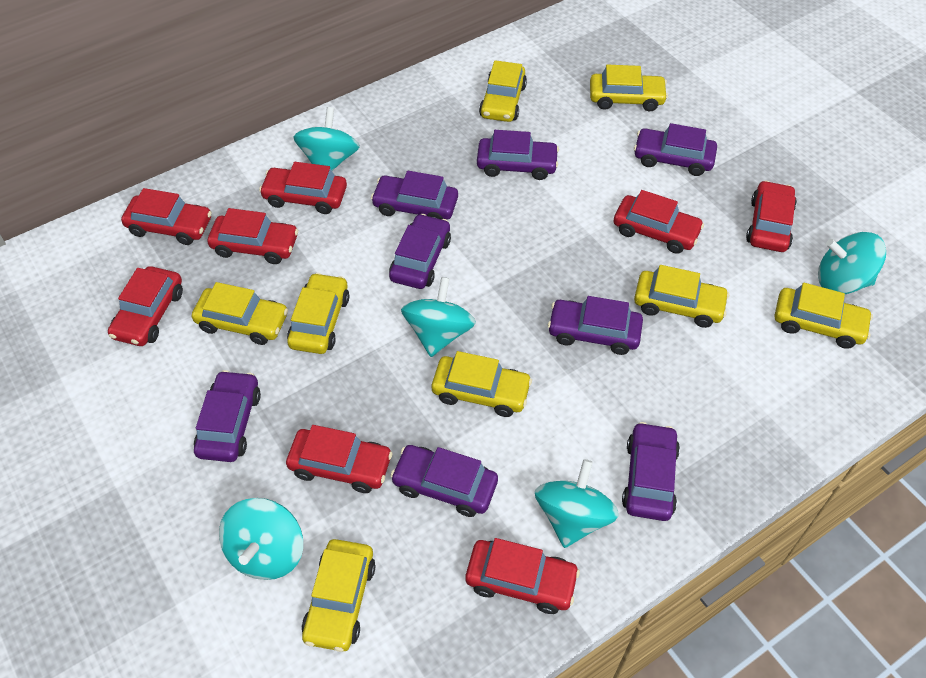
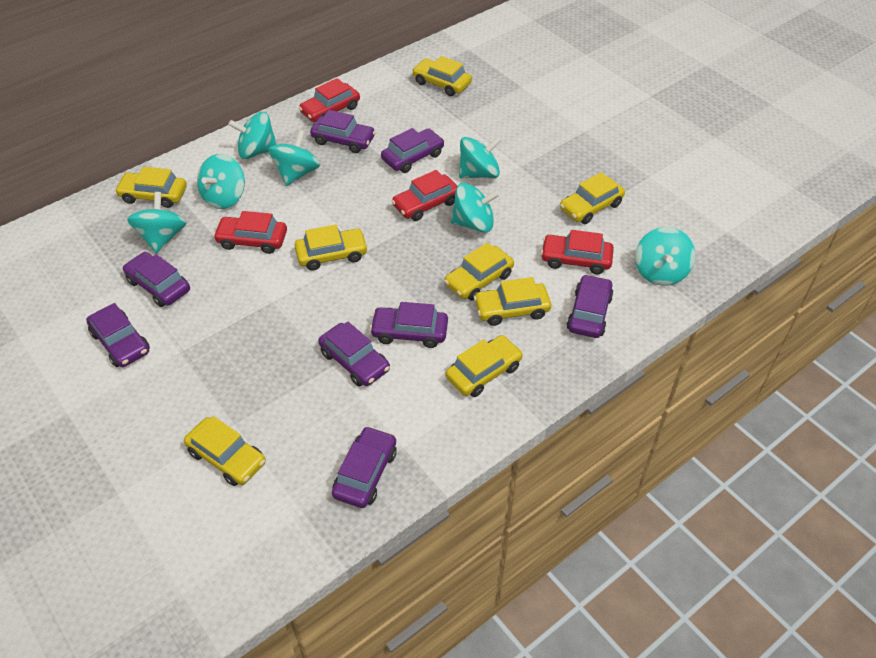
red car: 8 -> 4
turquoise spinning top: 5 -> 7

